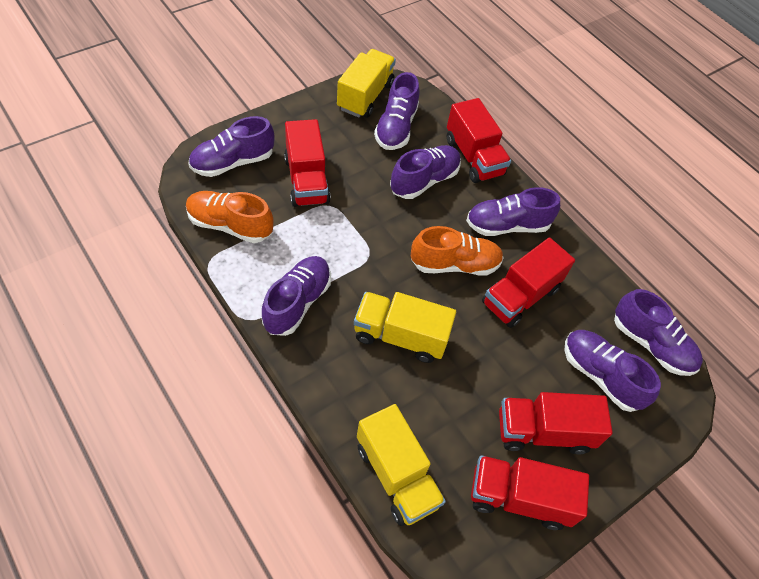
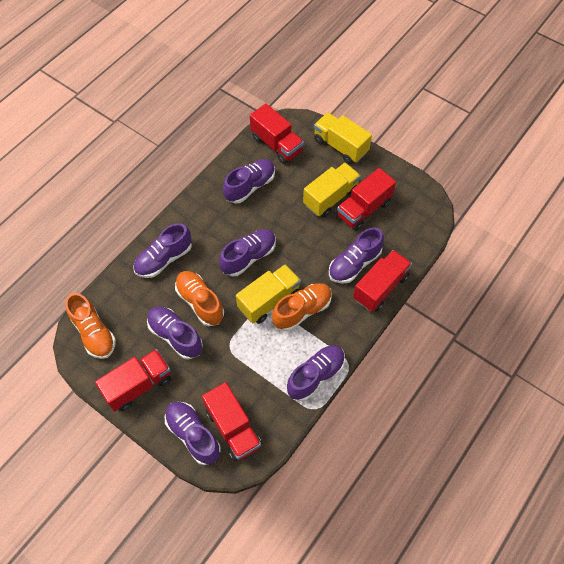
orange shoe: 2 -> 3

